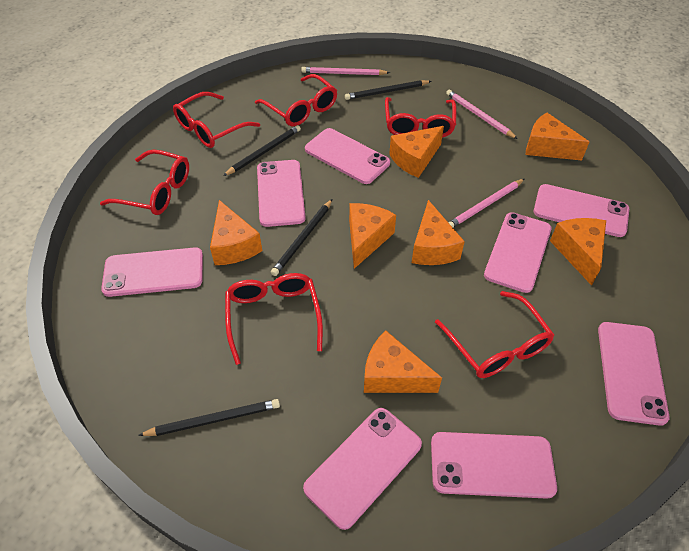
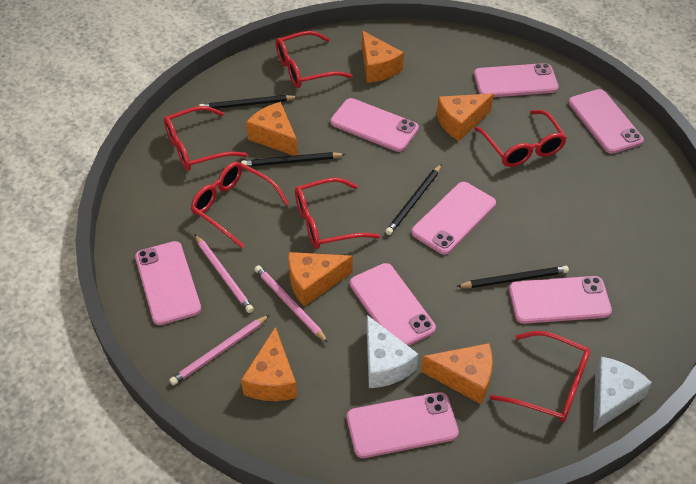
orange cheese: 7 -> 6
white cheese: 0 -> 2

